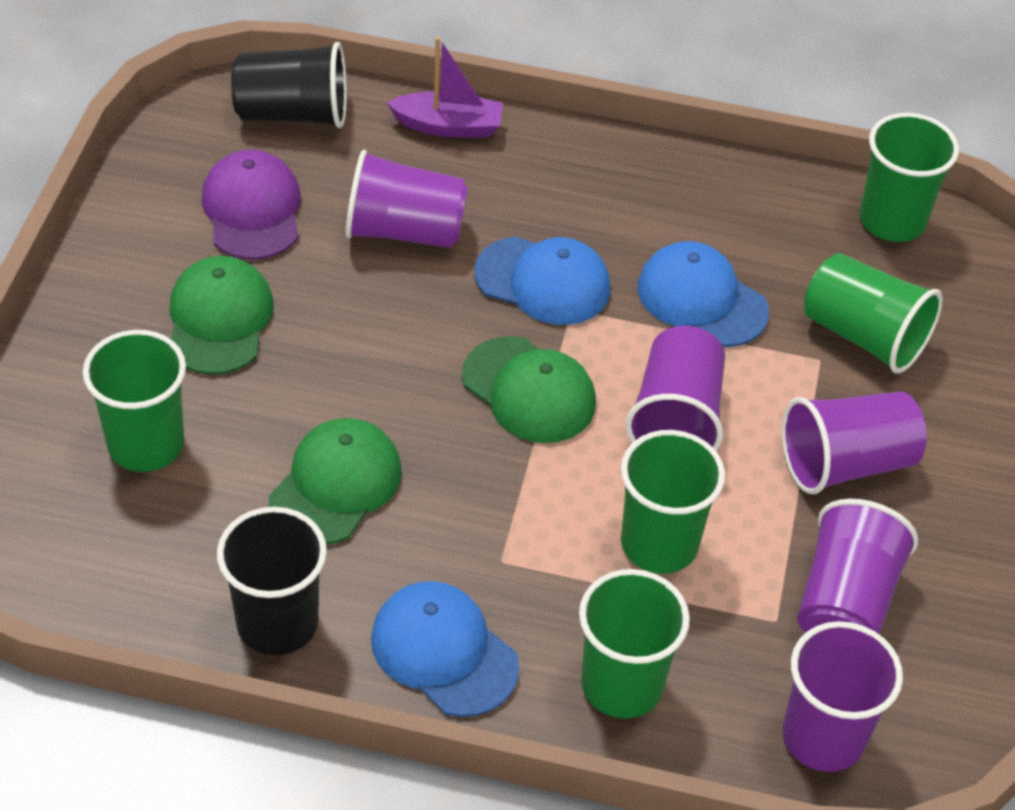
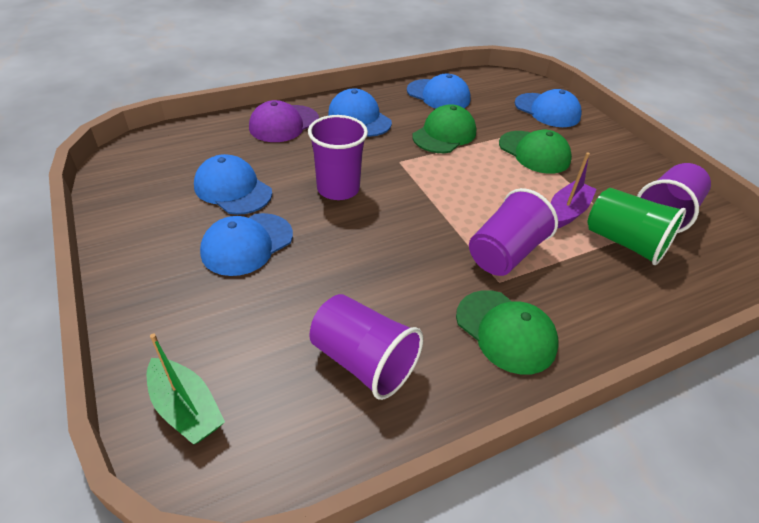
black cup: 2 -> 0
blue cap: 3 -> 5
green boat: 0 -> 1
green cup: 5 -> 1
purple cup: 5 -> 4

